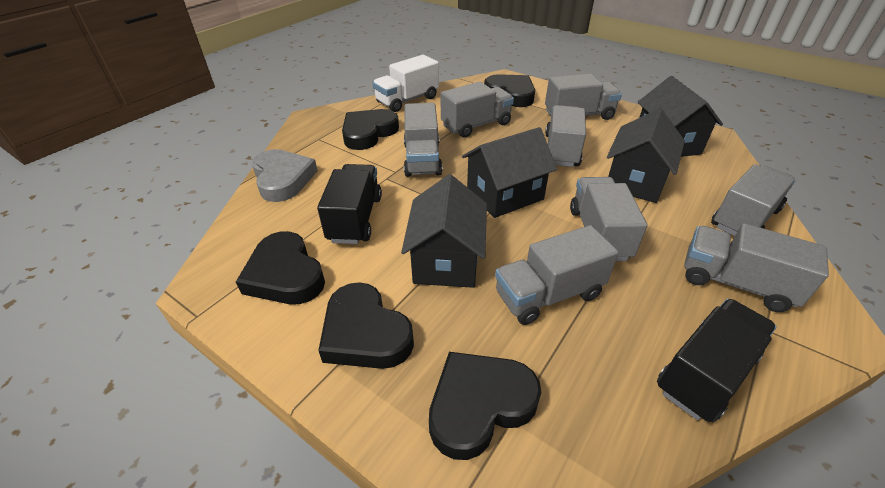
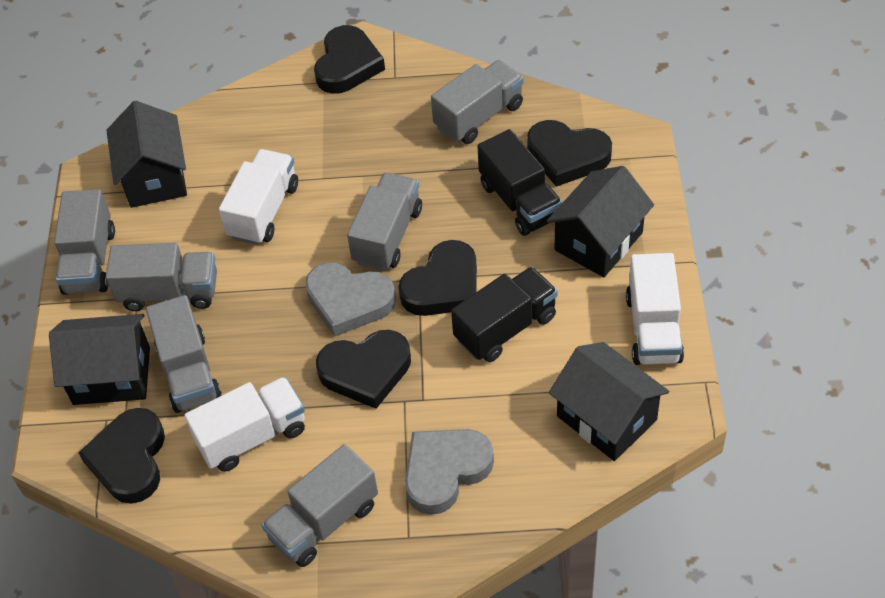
grey heart: 1 -> 2
grey truck: 8 -> 6
white truck: 1 -> 3

